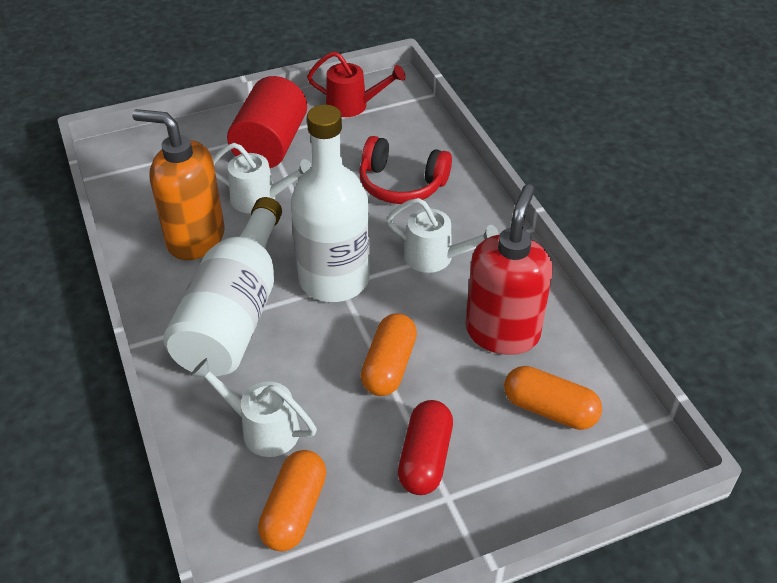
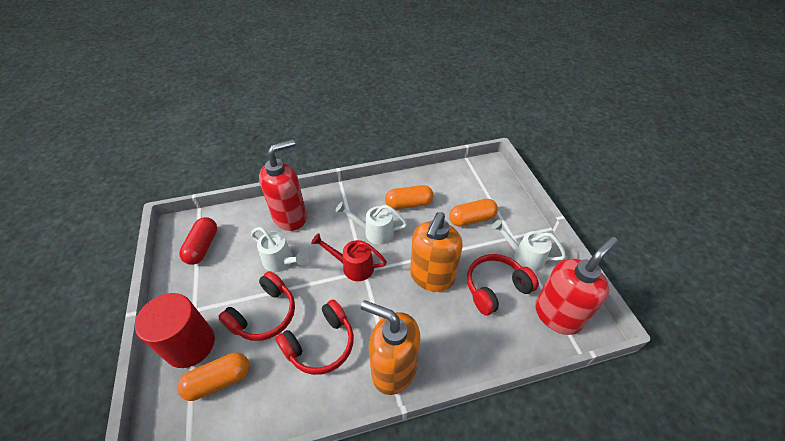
orange soap dispenser: 1 -> 2
red headphones: 1 -> 3
red soap dispenser: 1 -> 2
white bottle: 2 -> 0

